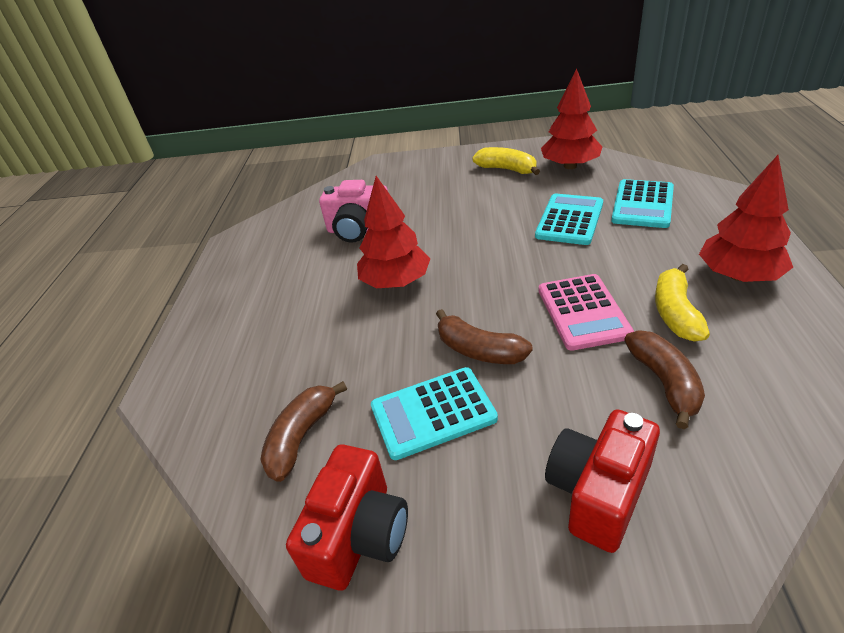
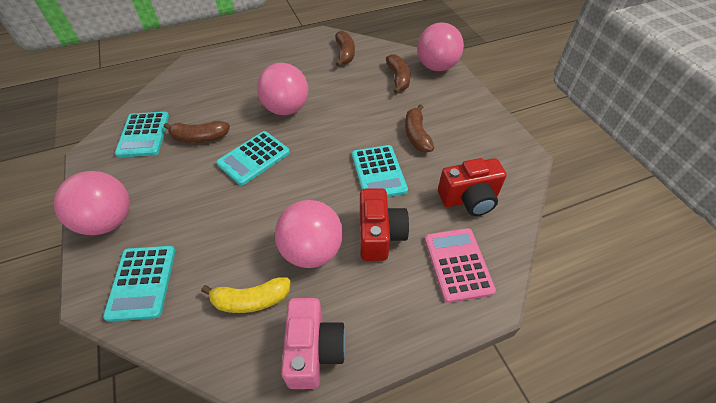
brown banana: 3 -> 4
pink ball: 0 -> 4
red tree: 3 -> 0
turquoise calculator: 3 -> 4
yellow banana: 2 -> 1

